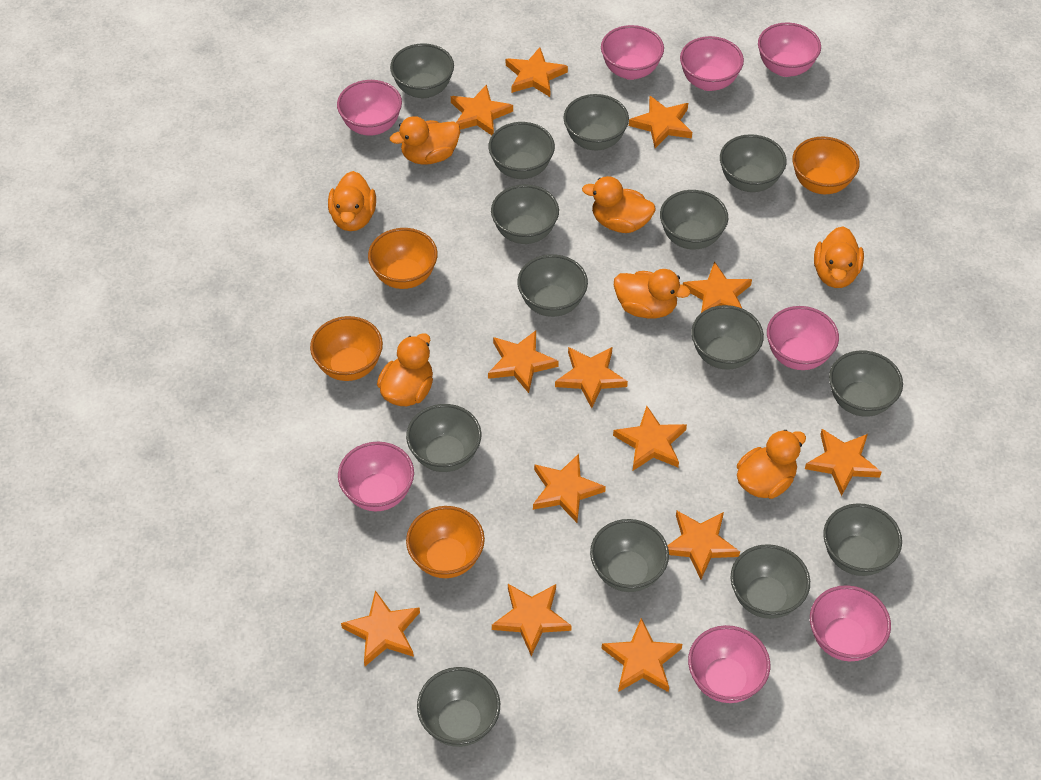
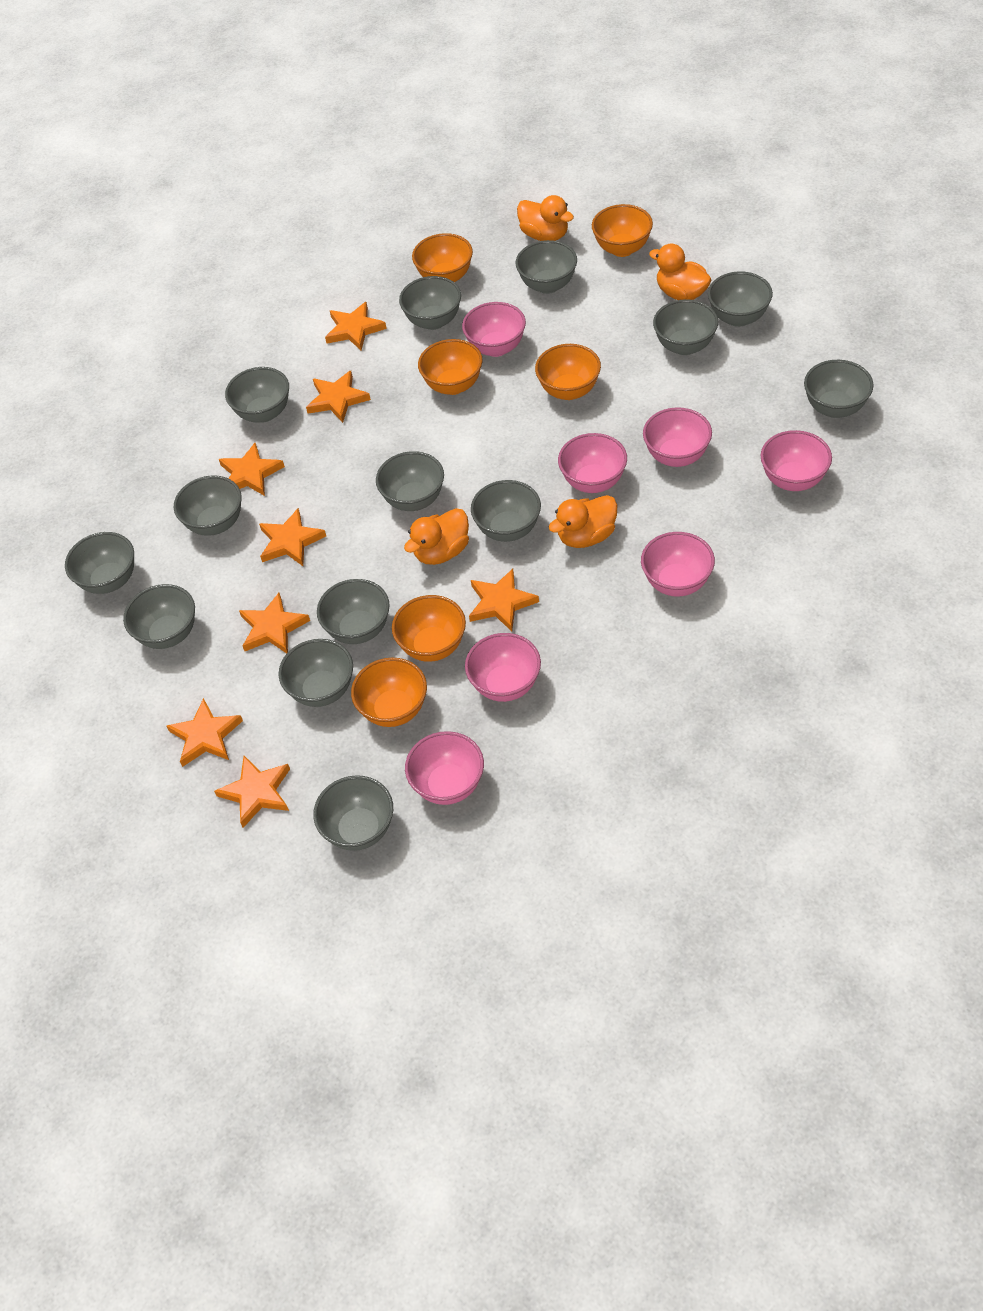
orange bowl: 4 -> 6
orange duck: 7 -> 4
orange star: 13 -> 8
pink bowl: 8 -> 7

